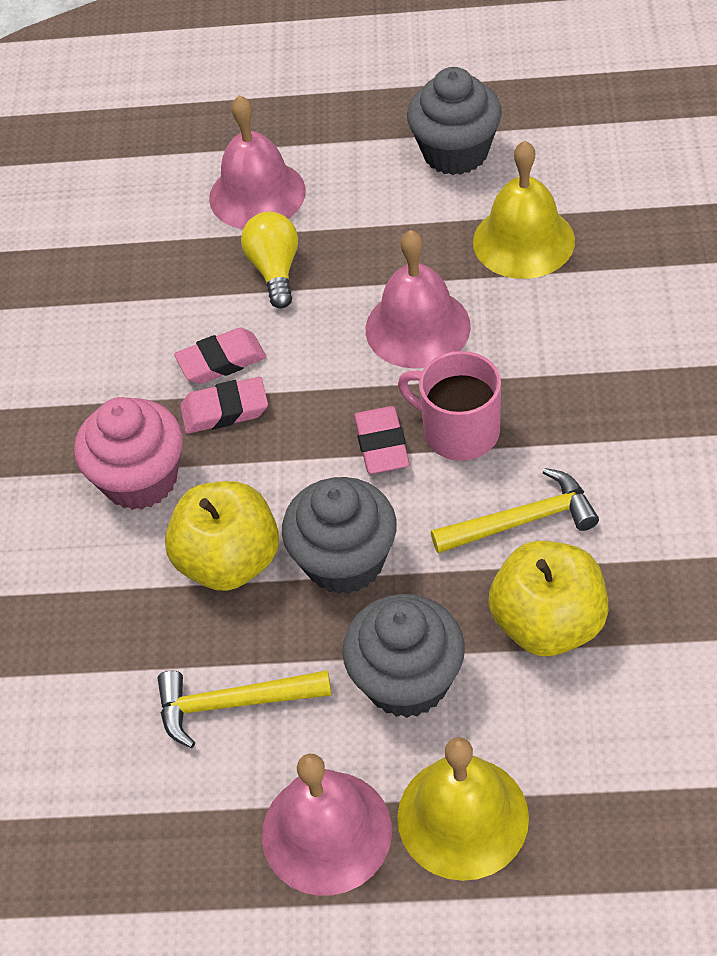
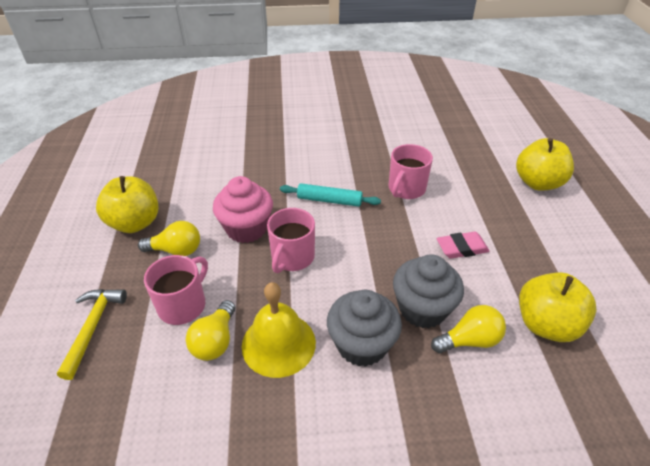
grey cupcake: 3 -> 2
pink bell: 3 -> 0
pink eraser: 3 -> 1
pink mug: 1 -> 3
turquoise rolling pin: 0 -> 1
yellow apple: 2 -> 3
yellow bell: 2 -> 1
yellow hammer: 2 -> 1
yellow light bulb: 1 -> 3

